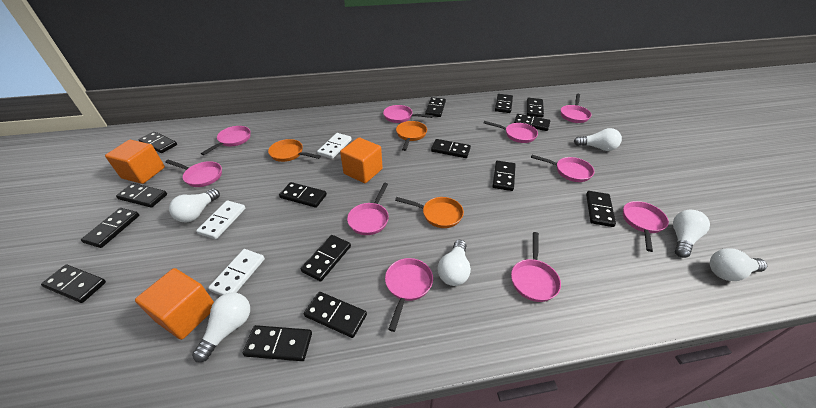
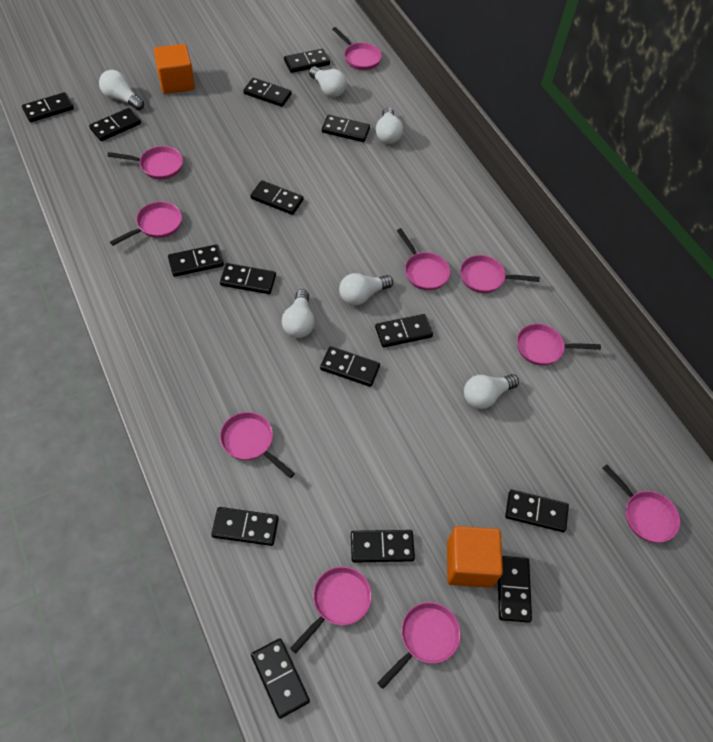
orange cube: 3 -> 2
orange pan: 3 -> 0
white domino: 3 -> 0

